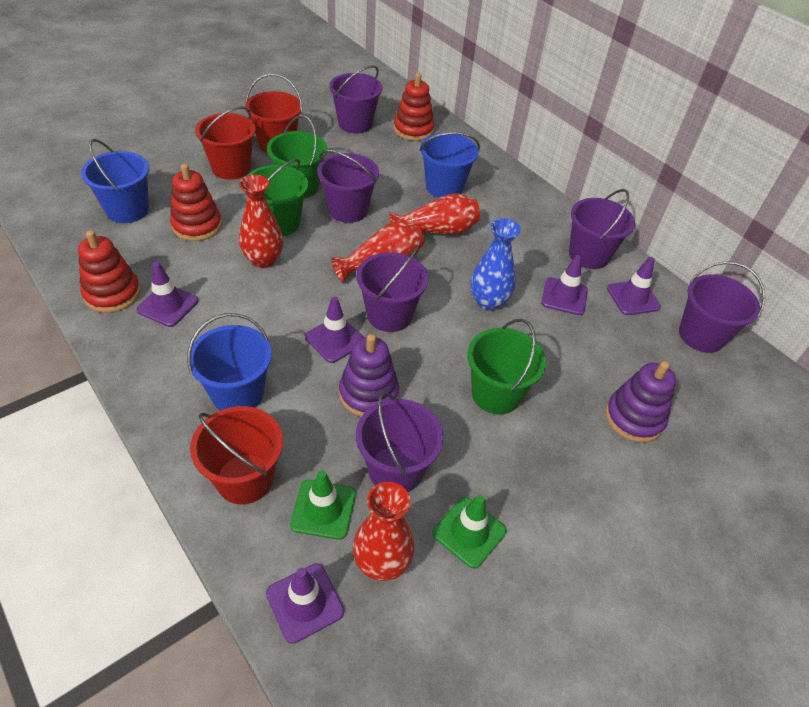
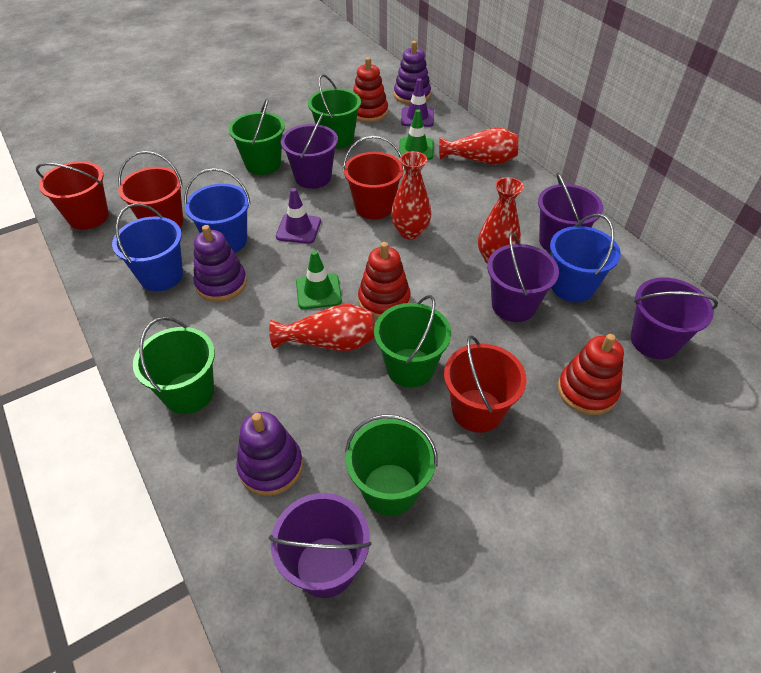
blue vase: 1 -> 0
green bucket: 3 -> 5
purple bucket: 6 -> 5
purple stacking toy: 2 -> 3
purple traffic cone: 5 -> 2
red bucket: 3 -> 4

